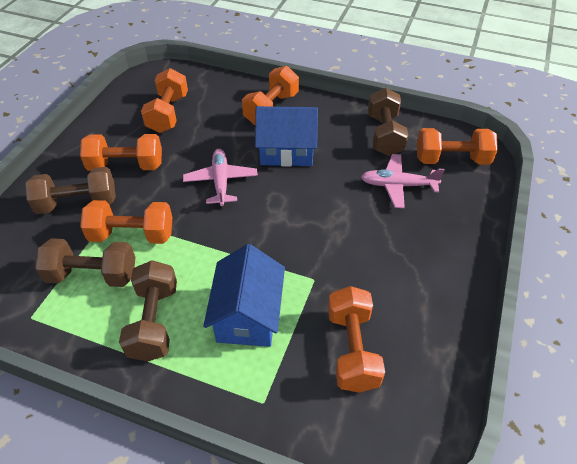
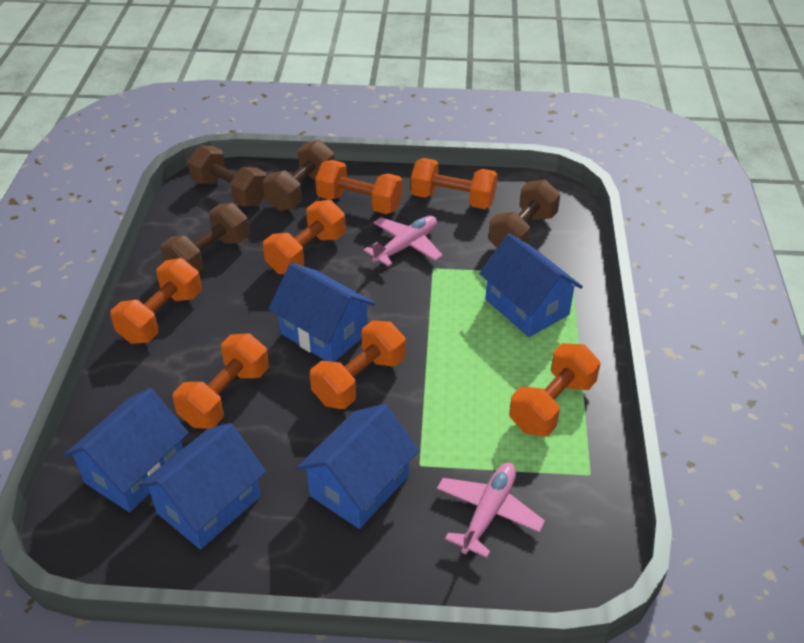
blue house: 2 -> 5
orange dumbbell: 6 -> 7

